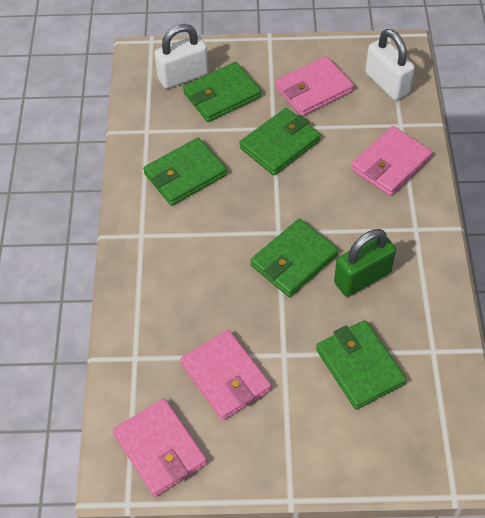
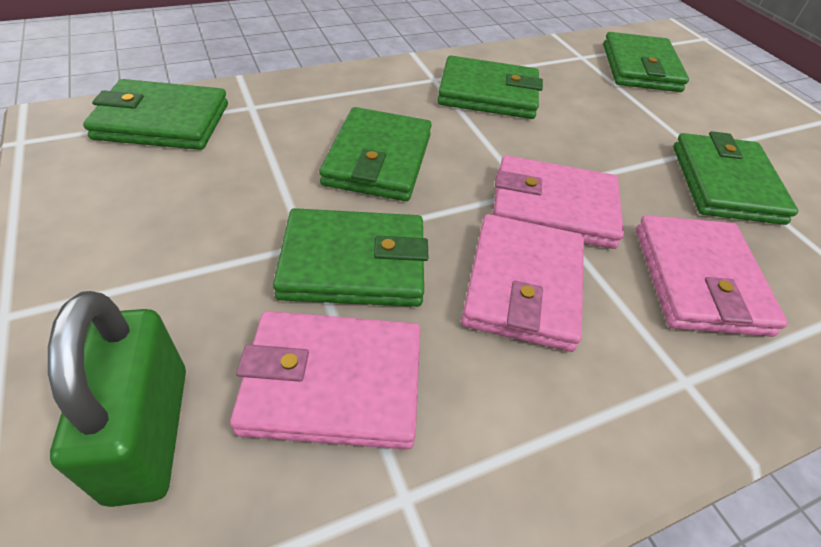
green wallet: 5 -> 6
white padlock: 2 -> 0

